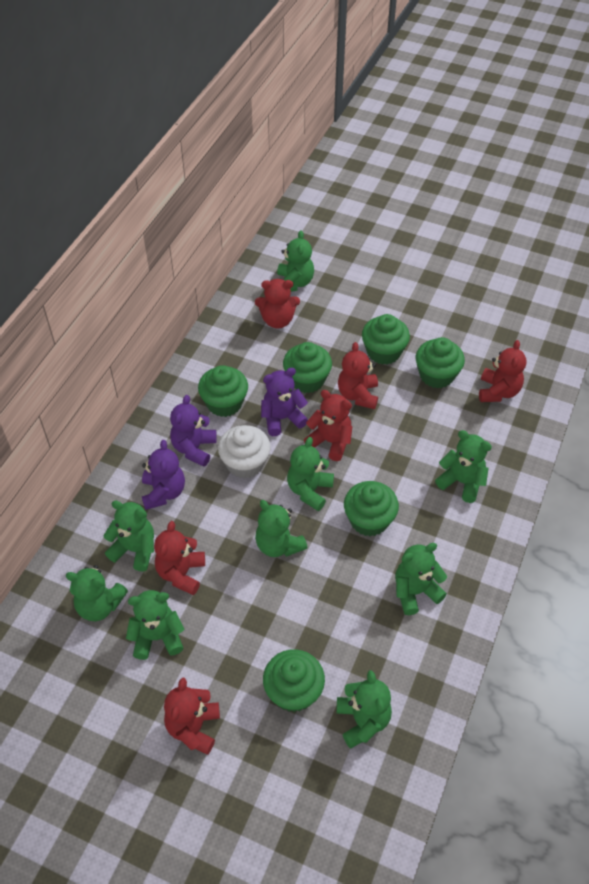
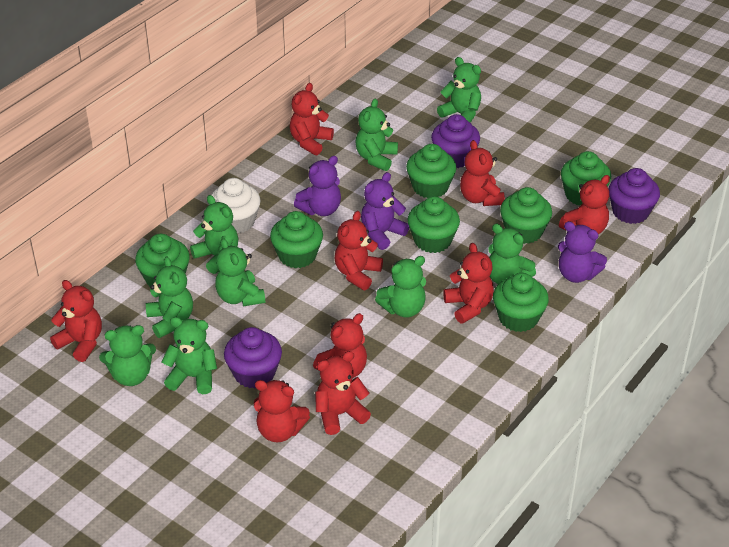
green cupcake: 6 -> 7
purple cupcake: 0 -> 3
red teddy bear: 6 -> 9

